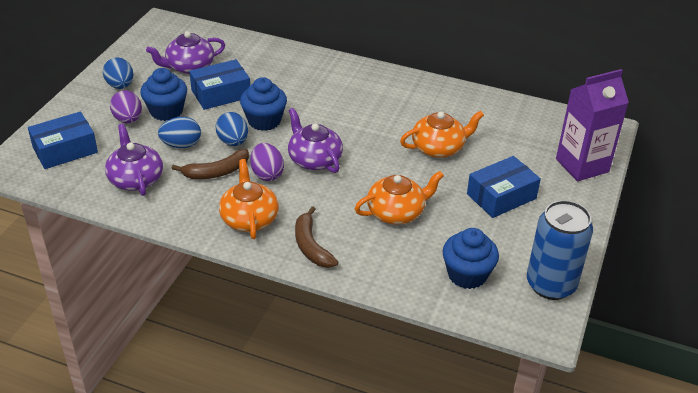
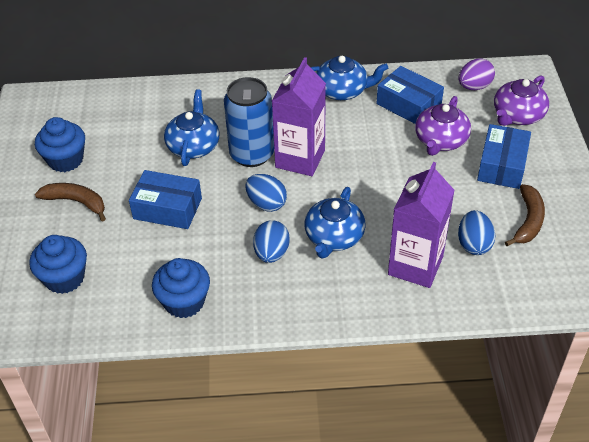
blue teapot: 0 -> 3
orange teapot: 3 -> 0
purple carton: 1 -> 2
purple egg: 2 -> 1
purple teapot: 3 -> 2

